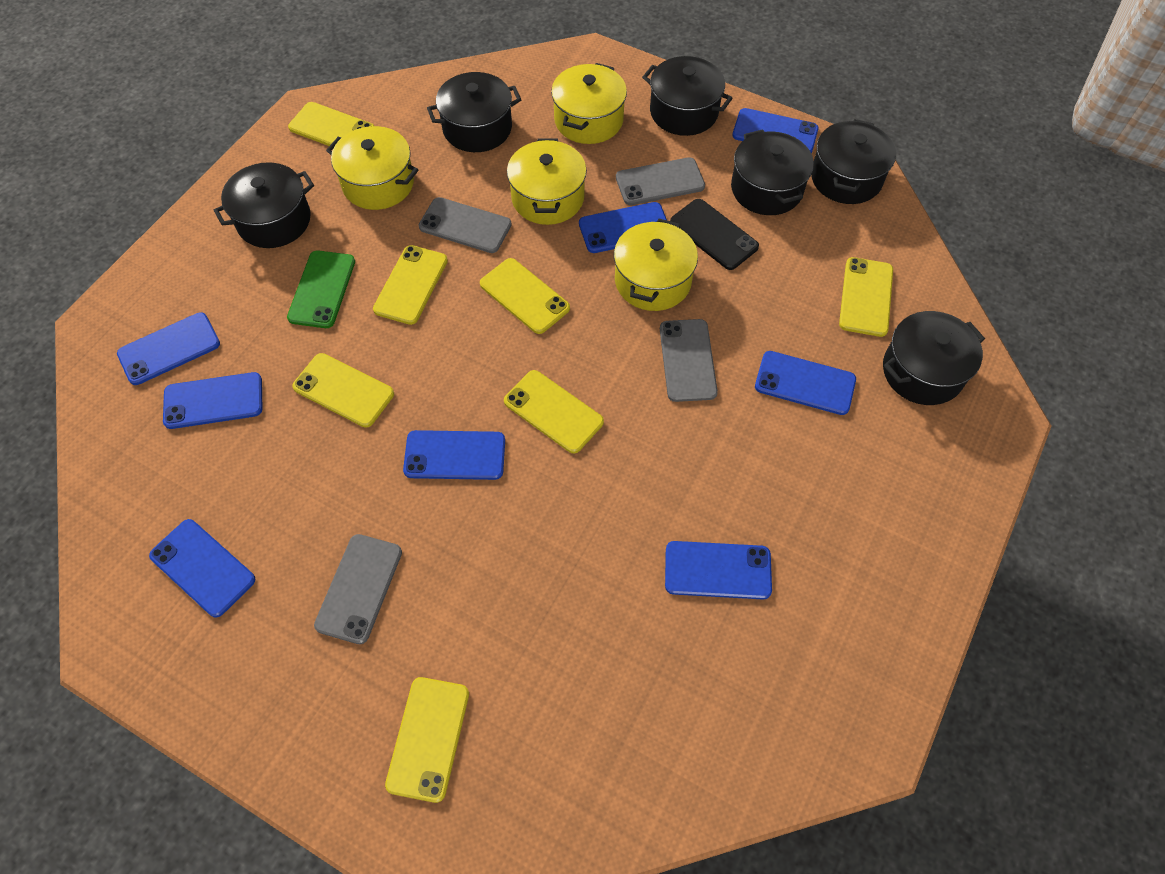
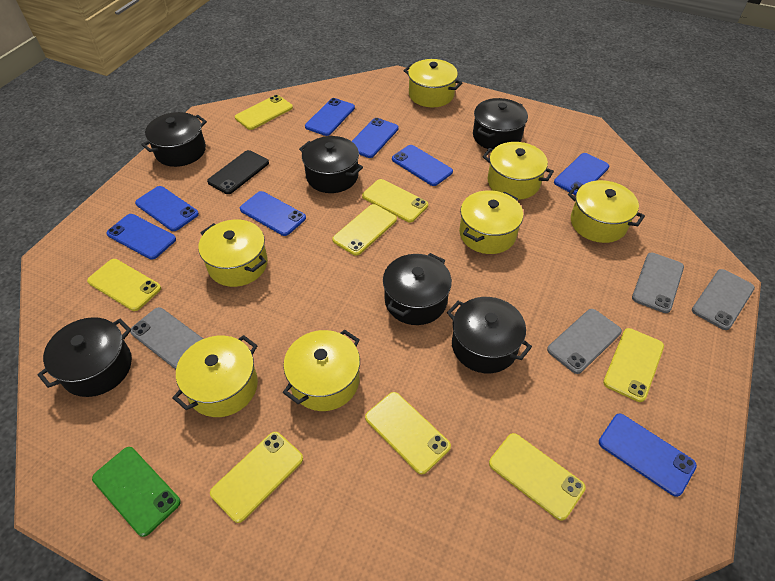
yellow phone: 7 -> 8
yellow pot: 4 -> 7

